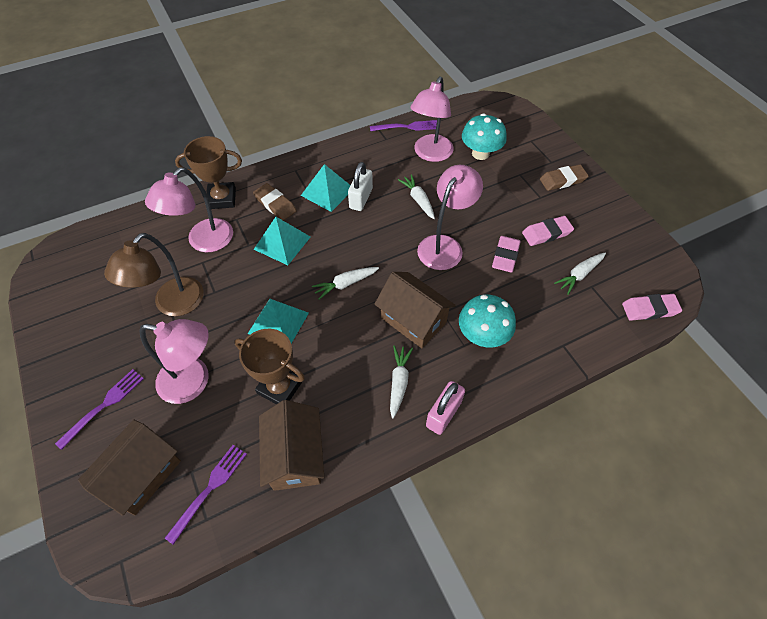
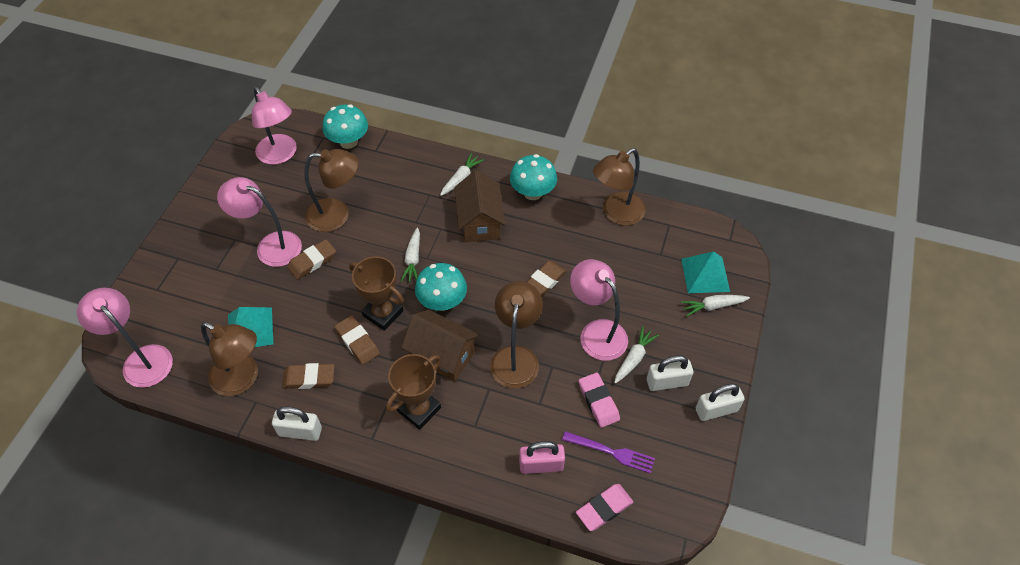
brown eraser: 2 -> 4
brown house: 3 -> 2
brown lamp: 1 -> 4
pink eraser: 3 -> 2
purple fork: 3 -> 1
turquoise mushroom: 2 -> 3
turquoise pyramid: 3 -> 2
white padlock: 1 -> 3

